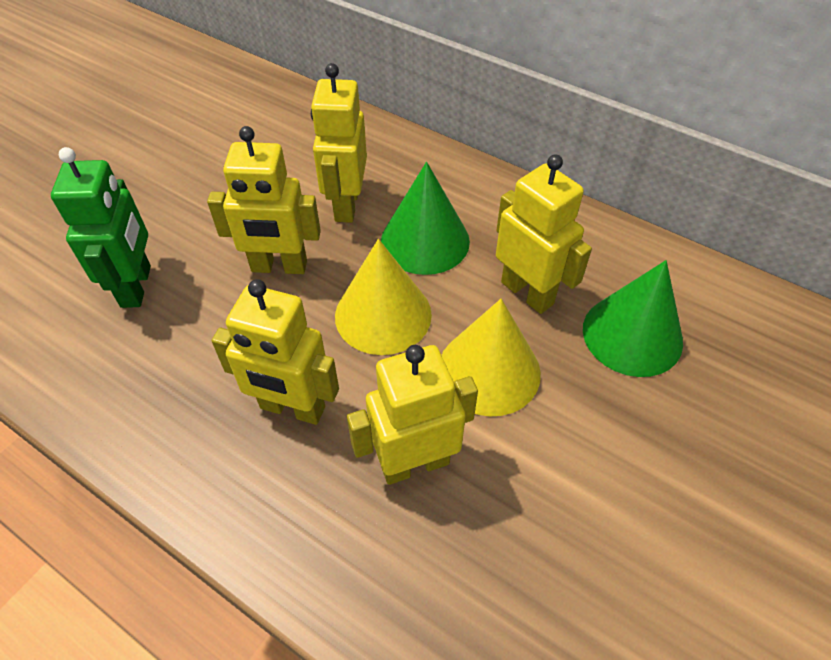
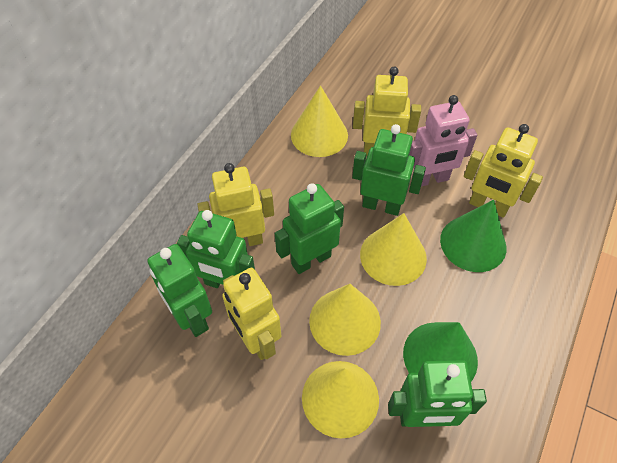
green robot: 1 -> 5
pink robot: 0 -> 1
yellow cone: 2 -> 4
yellow robot: 5 -> 4

